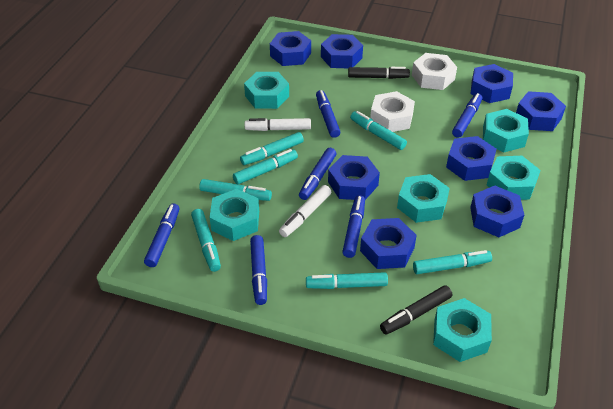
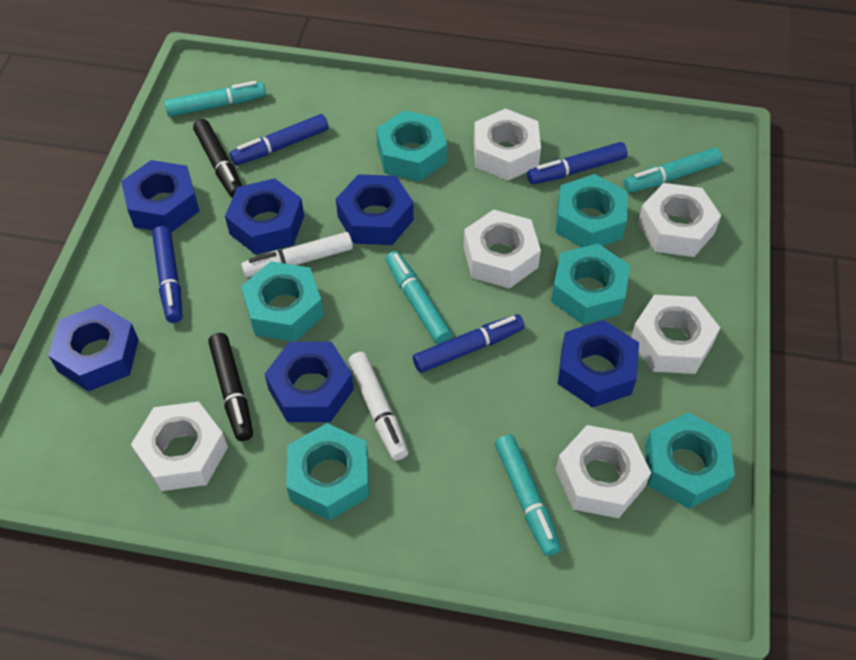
blue marker: 6 -> 4
blue nut: 8 -> 6
turquoise marker: 7 -> 4
white nut: 2 -> 6

